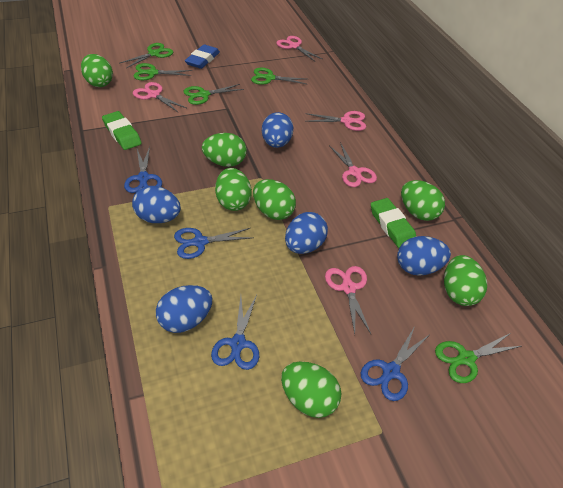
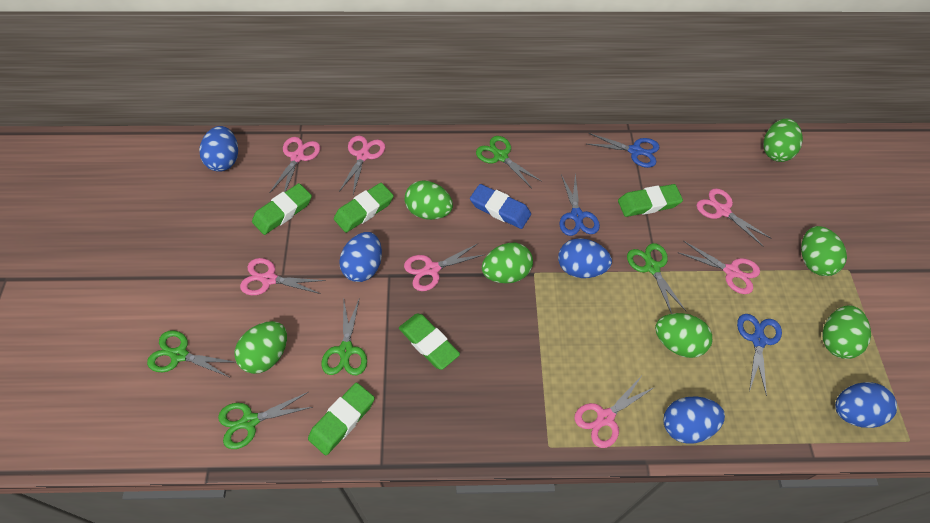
blue scissors: 4 -> 3
green eraser: 2 -> 5
pink scissors: 5 -> 7

